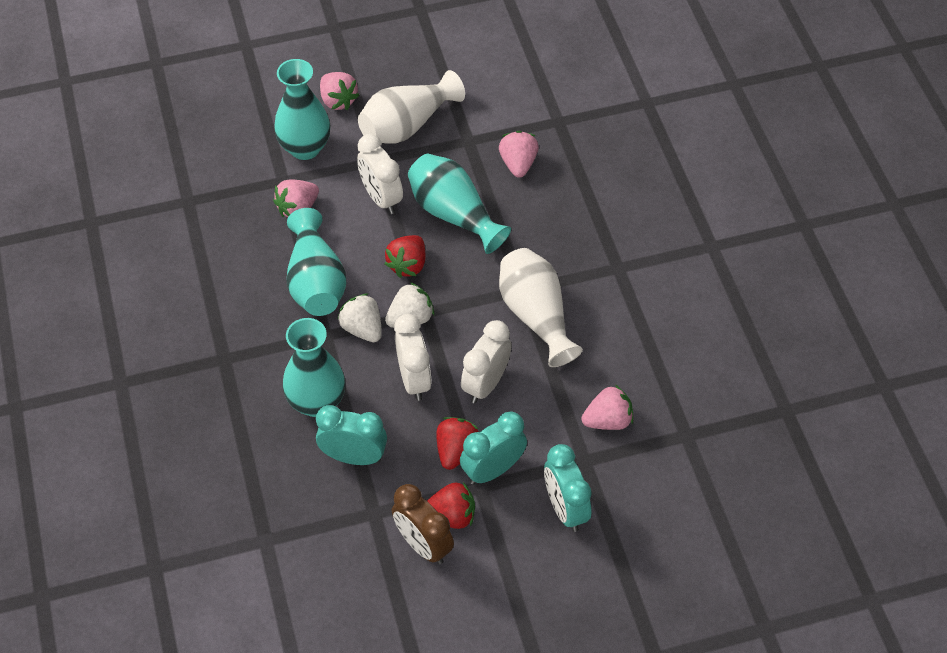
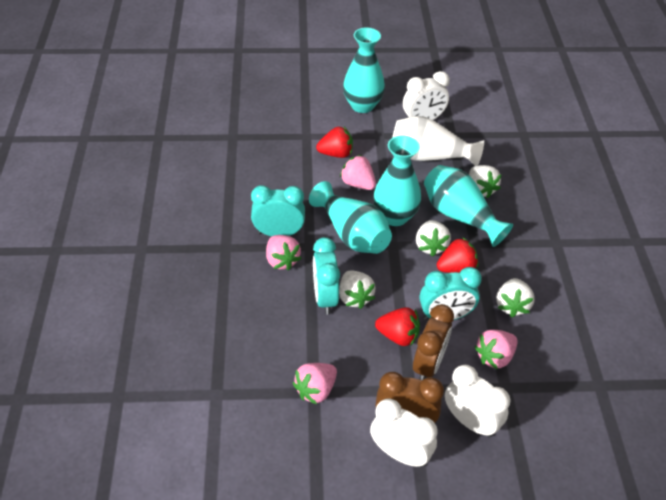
brown clock: 1 -> 2
white strawberry: 2 -> 4
white vase: 2 -> 1

